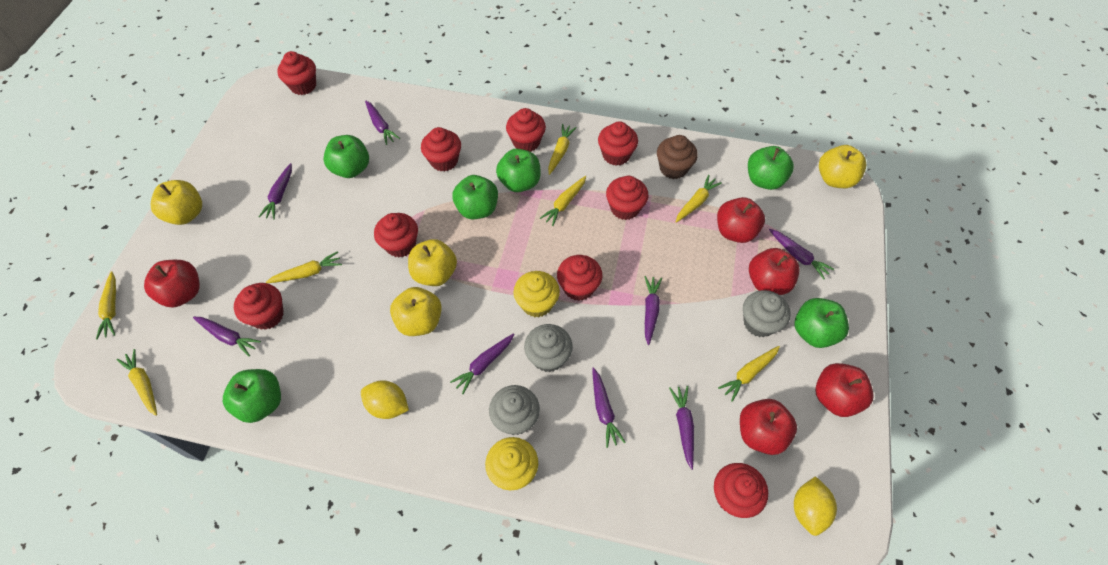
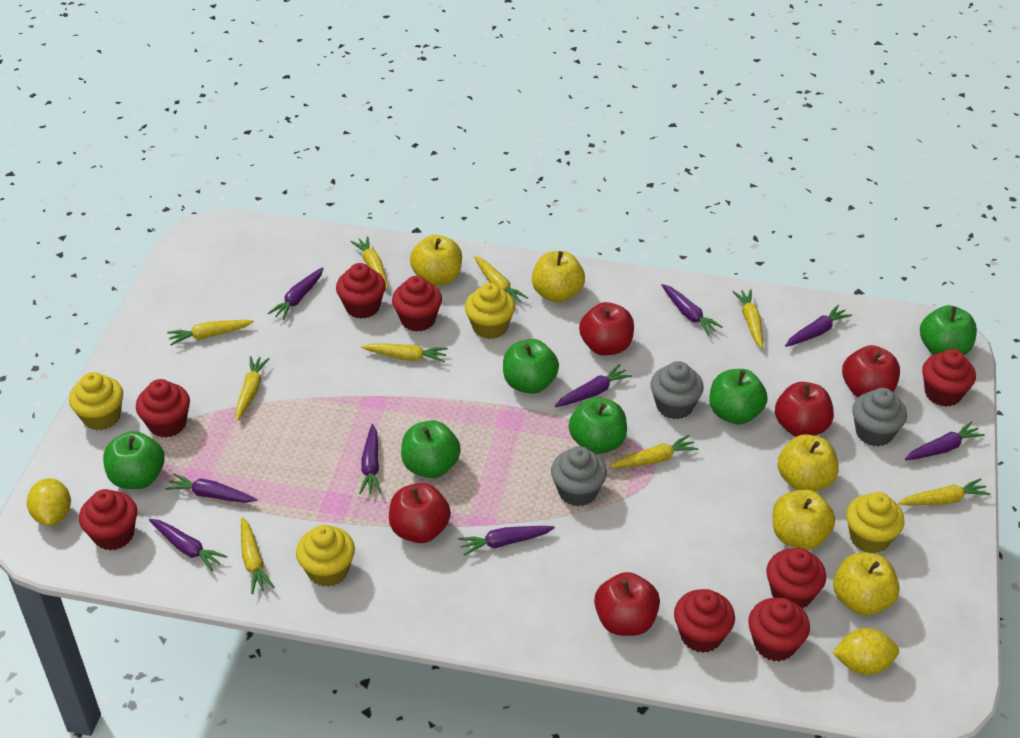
brown cupcake: 1 -> 0
purple carrot: 8 -> 9
red cupcake: 9 -> 8
yellow apple: 4 -> 5
yellow carrot: 7 -> 9
yellow cupcake: 2 -> 4

